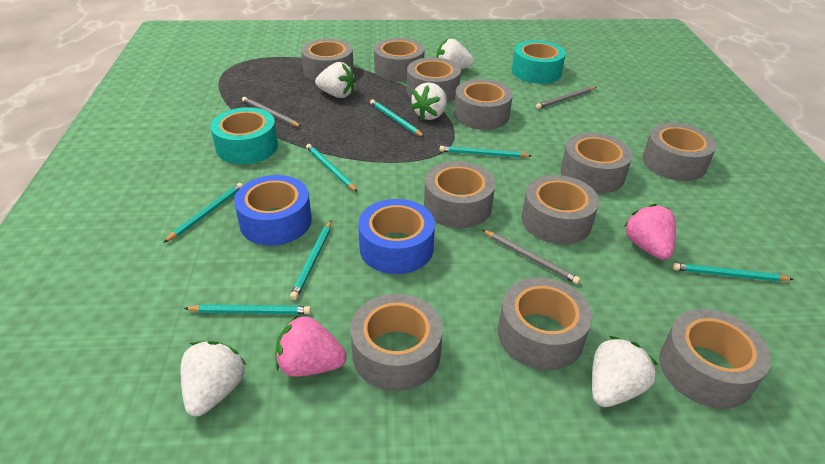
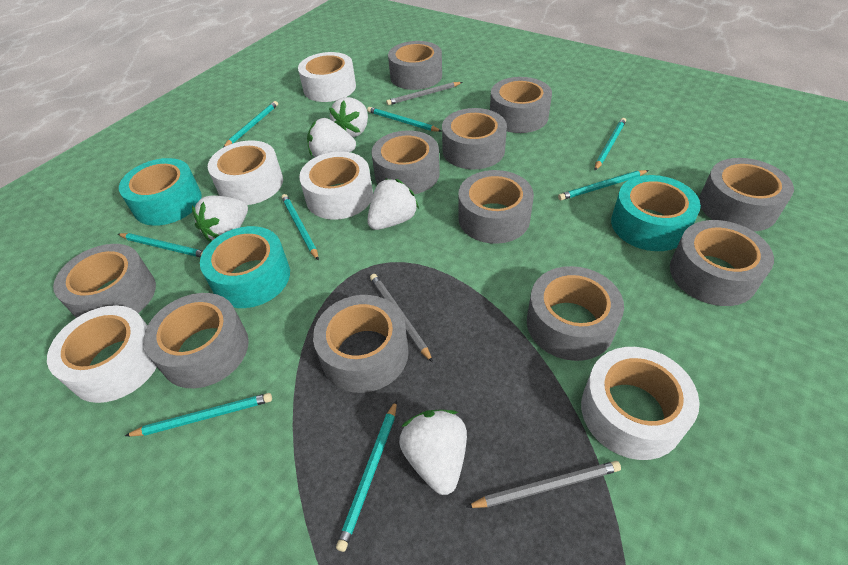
blue tape: 2 -> 0
pink strawberry: 2 -> 0
turquoise pencil: 7 -> 8
turquoise tape: 2 -> 3
white tape: 0 -> 5

